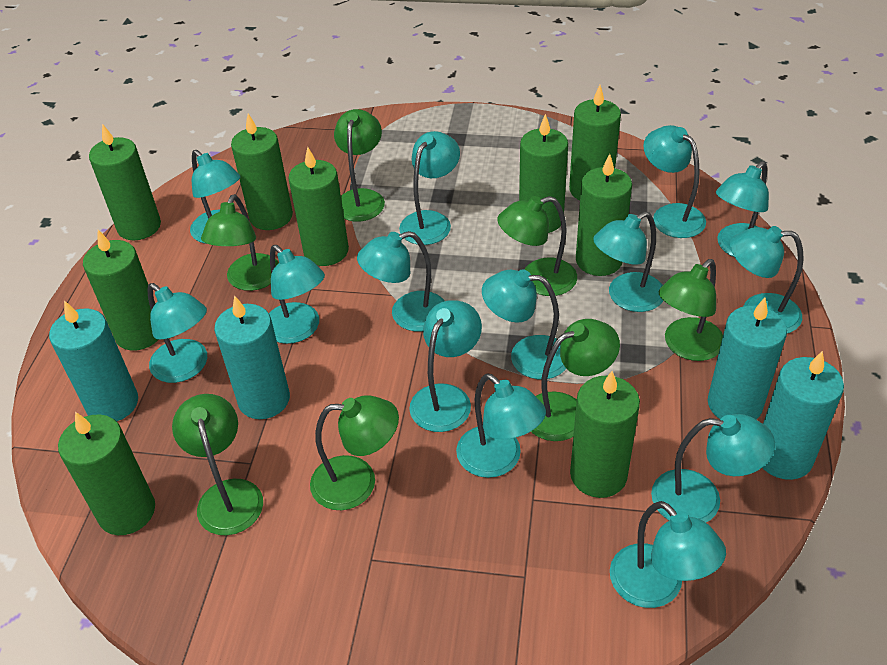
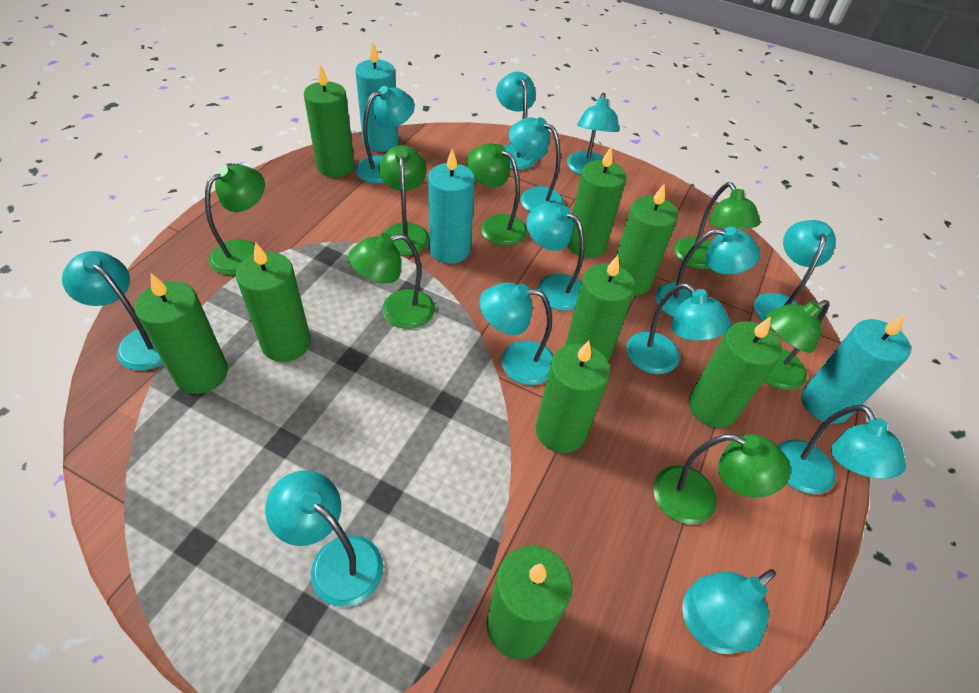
turquoise candle: 4 -> 3
turquoise lamp: 14 -> 13

